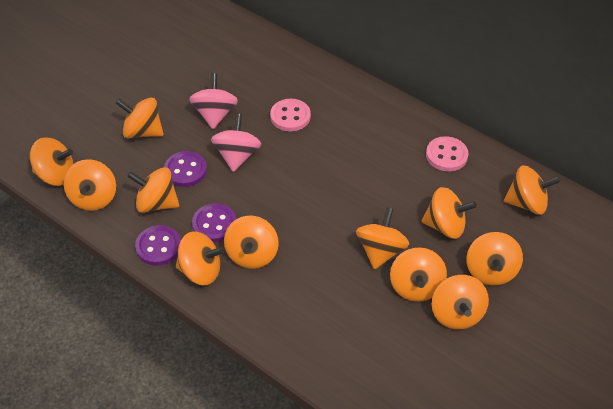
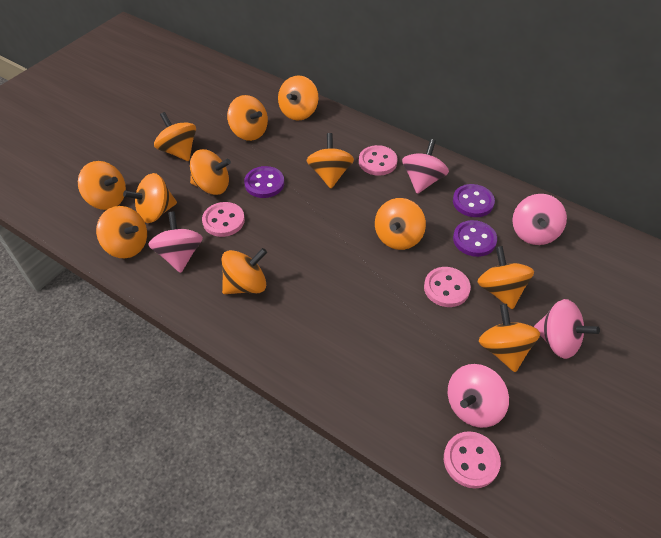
pink button: 2 -> 4
pink spinning top: 2 -> 5

